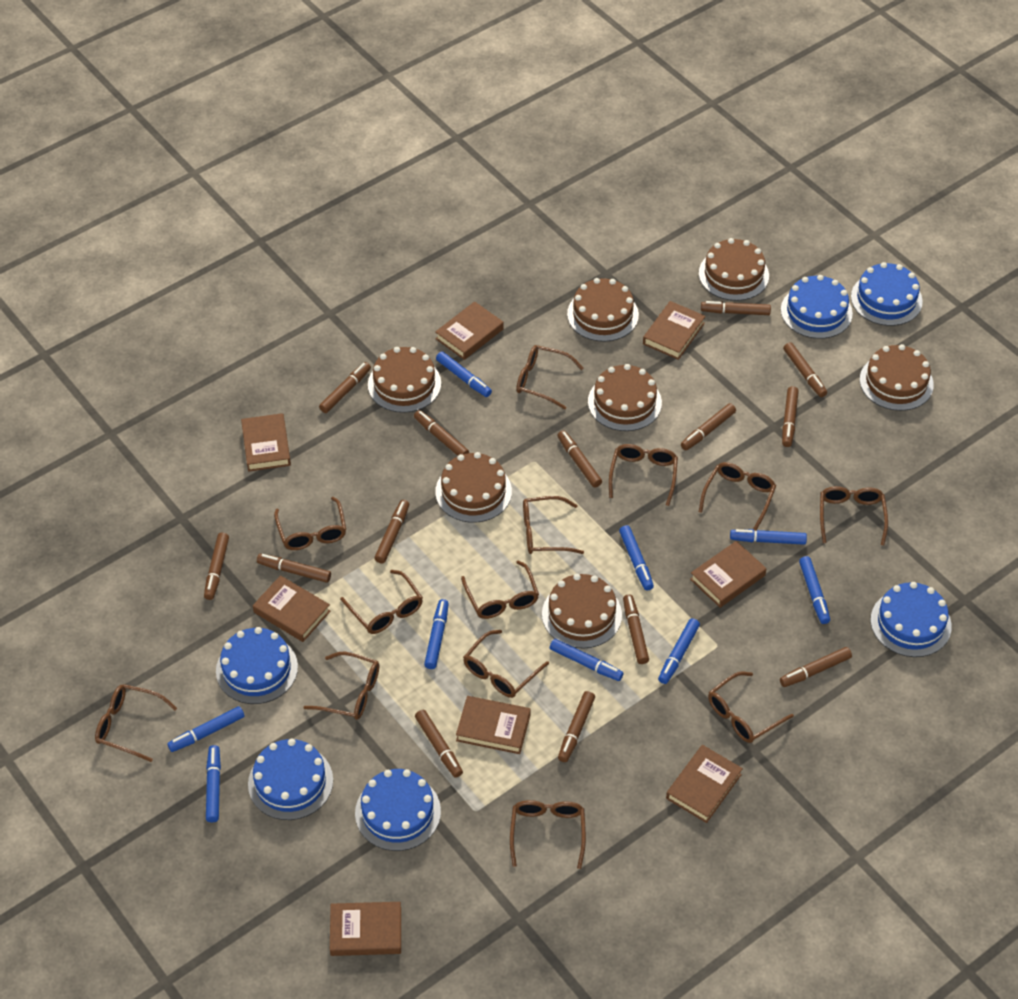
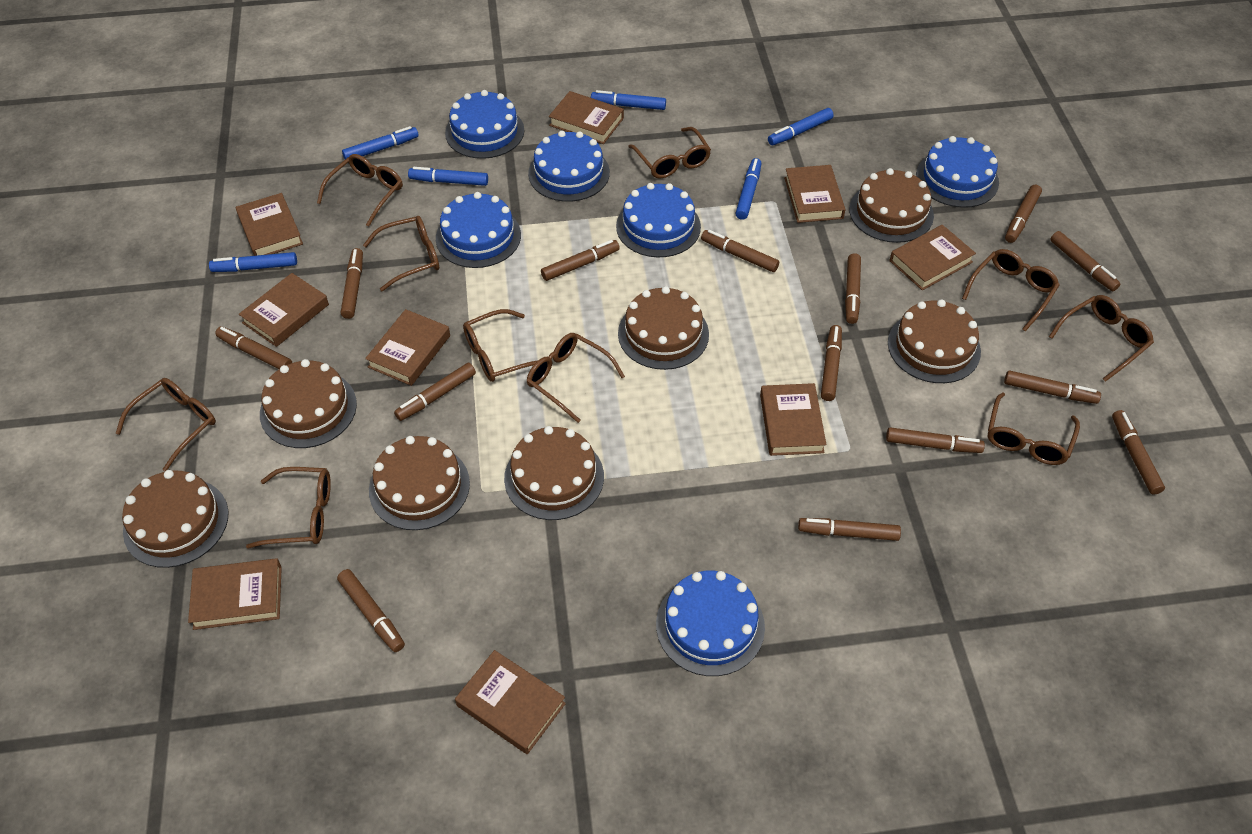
blue marker: 9 -> 6
brown book: 8 -> 9
brown glasses: 13 -> 10

